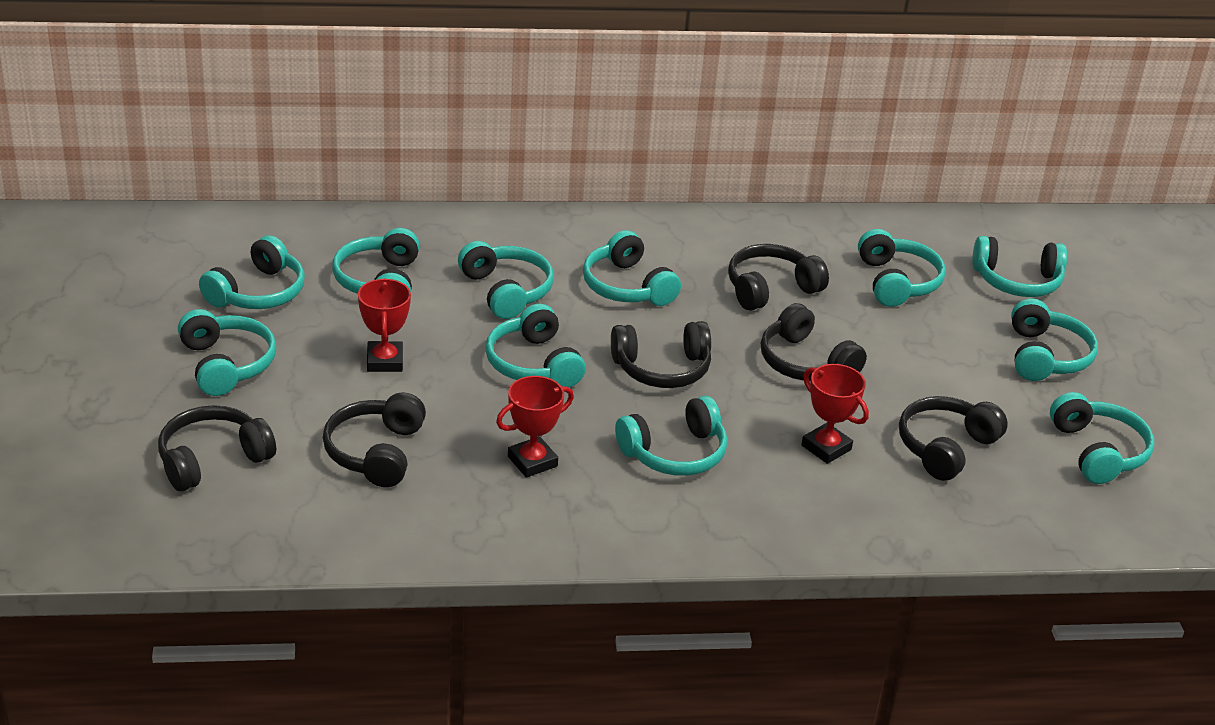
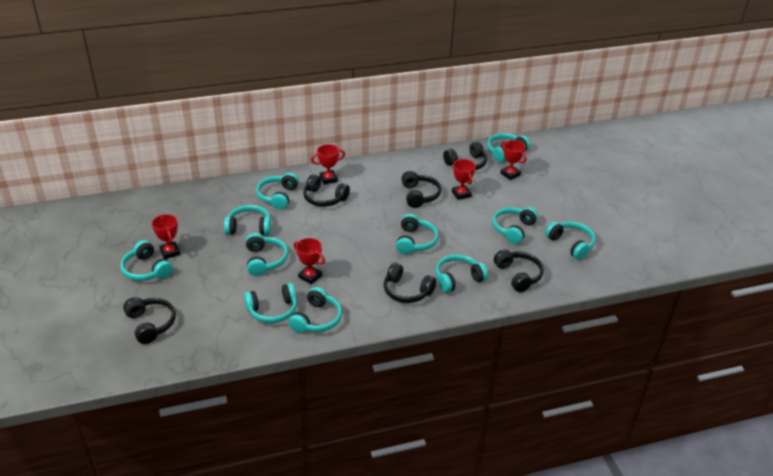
red trophy: 3 -> 5

